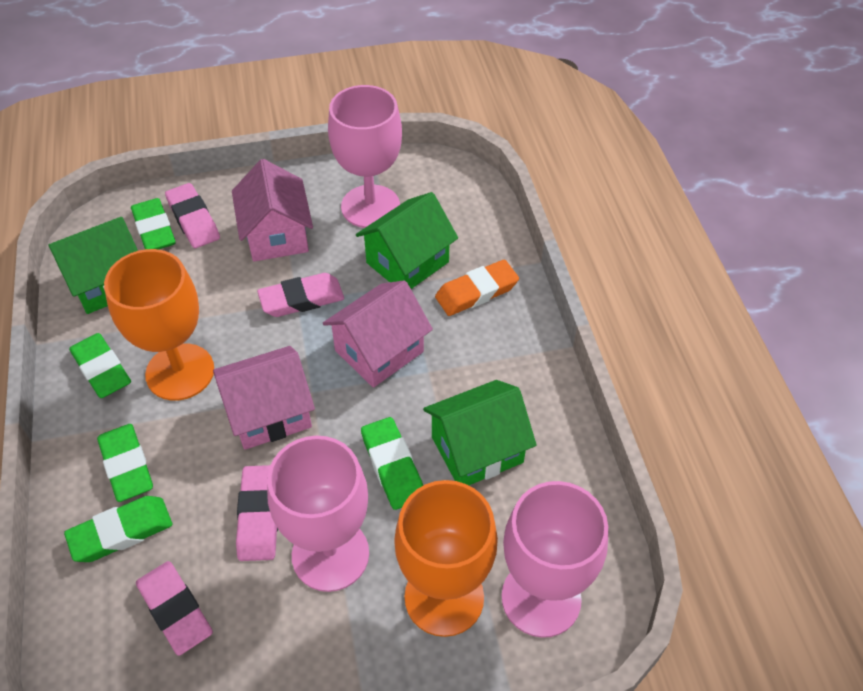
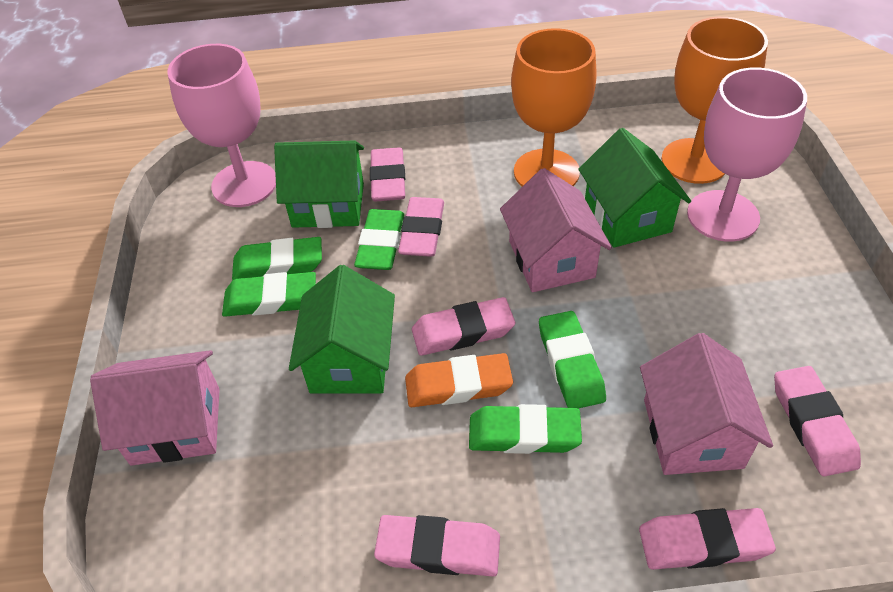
pink eraser: 4 -> 6
pink goblet: 3 -> 2

